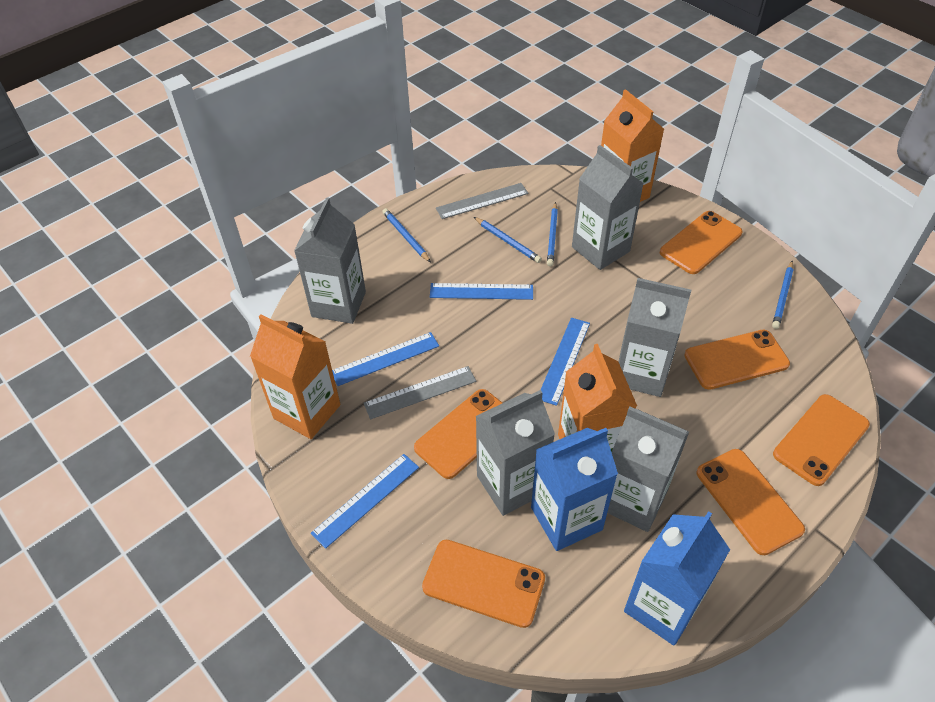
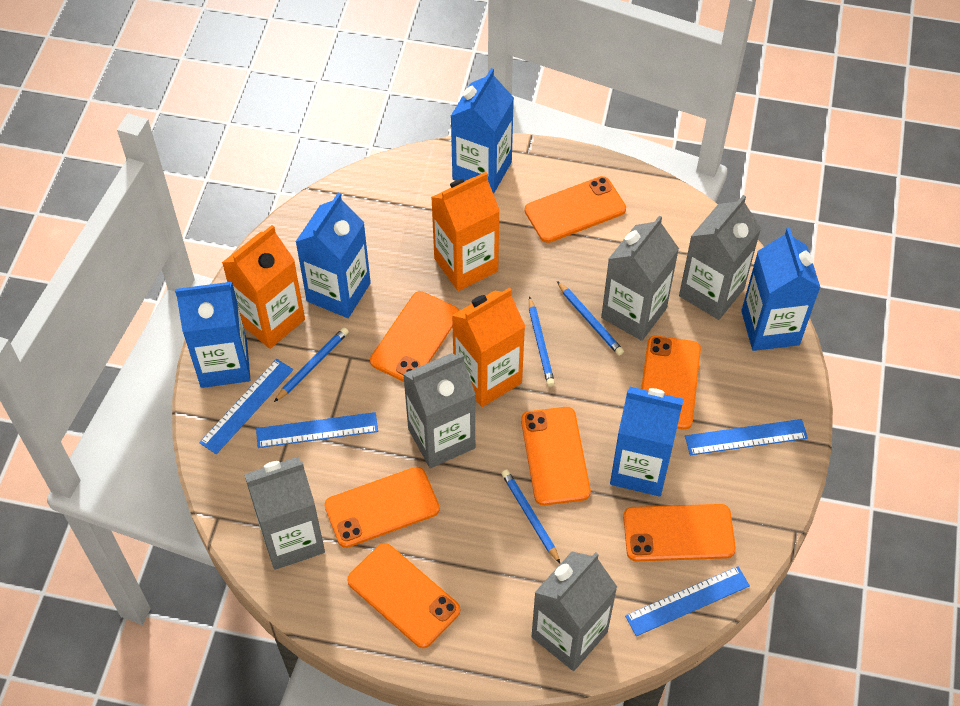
blue carton: 2 -> 5
grey ruler: 2 -> 0
orange phone: 6 -> 7

